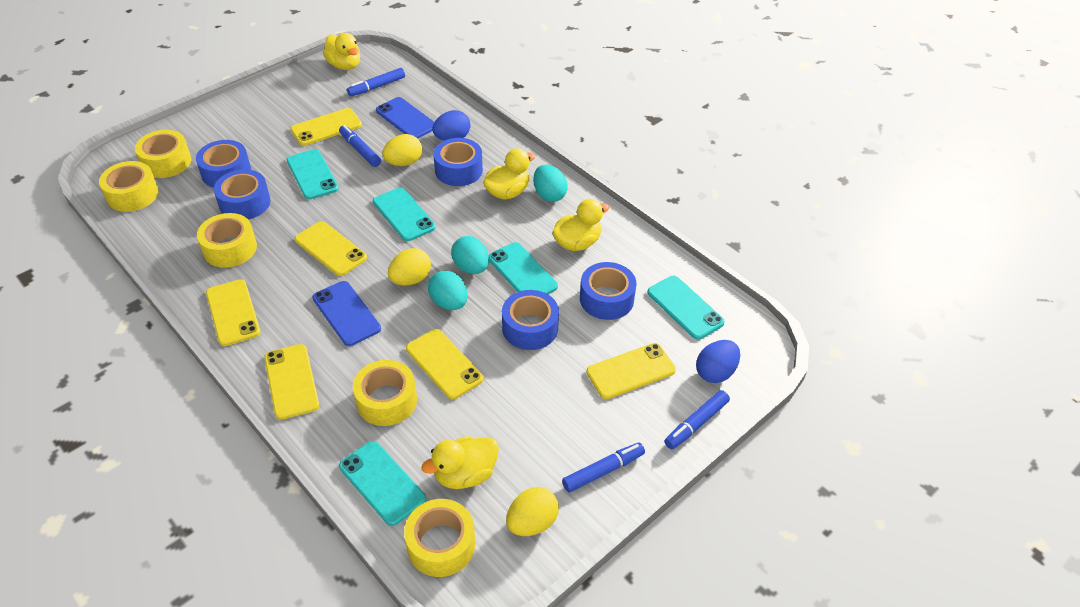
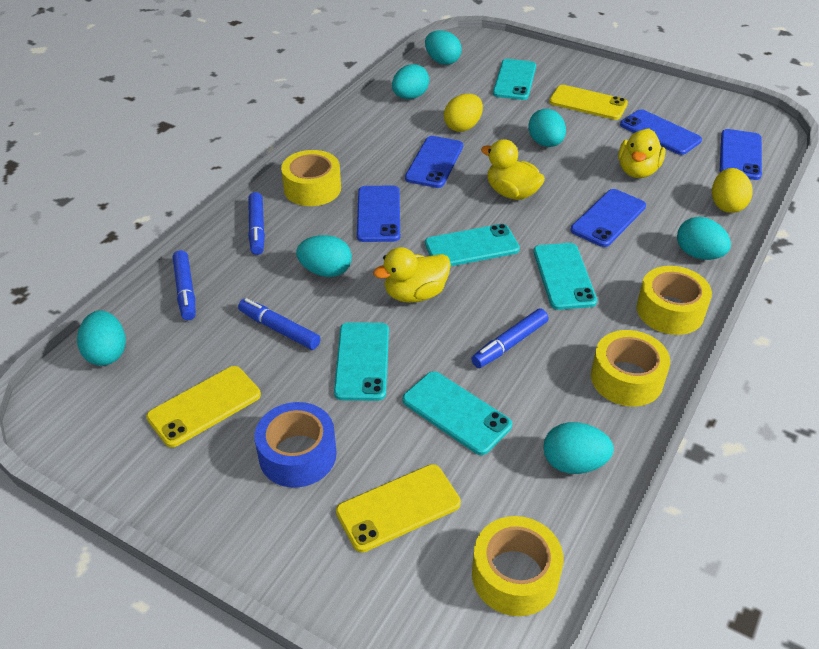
blue egg: 2 -> 0
blue phone: 2 -> 5
blue tape: 5 -> 1
turquoise egg: 3 -> 7
yellow duck: 4 -> 3
yellow egg: 3 -> 2
yellow phone: 6 -> 3
yellow tape: 5 -> 4

